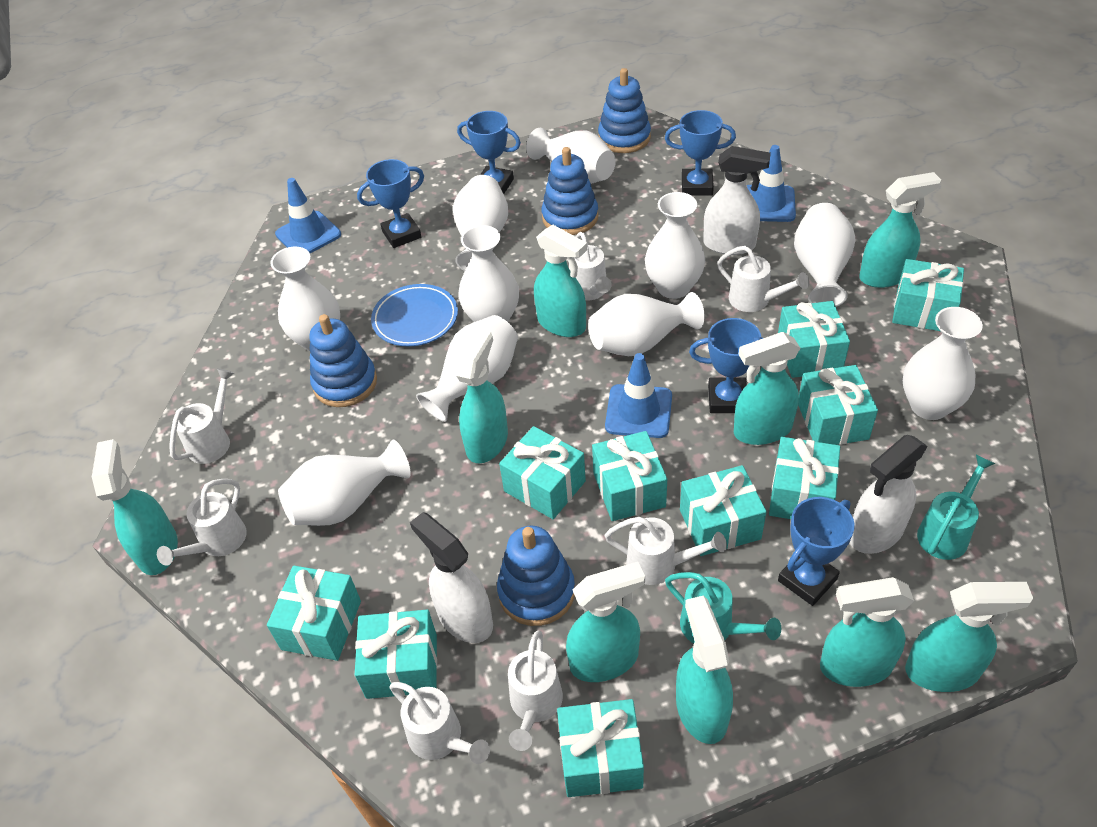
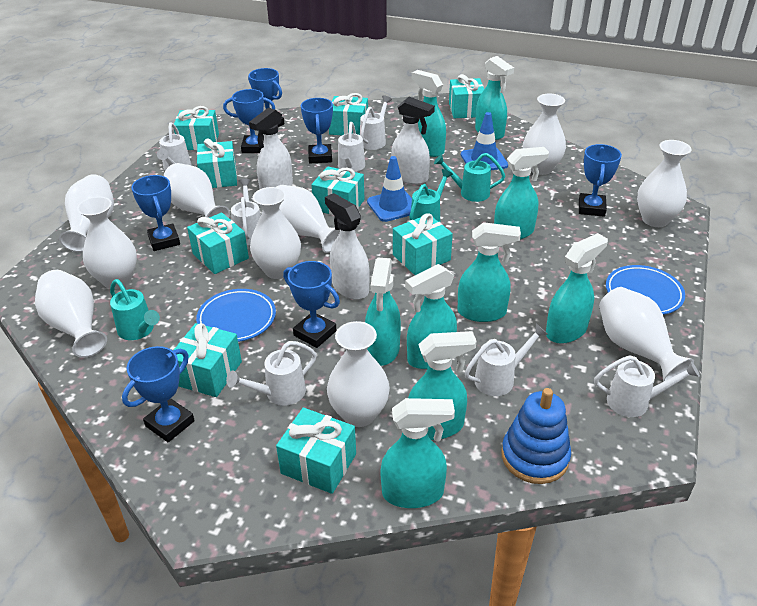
blue plate: 1 -> 2
blue stacking toy: 4 -> 1
blue traffic cone: 3 -> 2
blue trophy: 5 -> 7
turquoise gift: 10 -> 9
turquoise watering can: 2 -> 3

